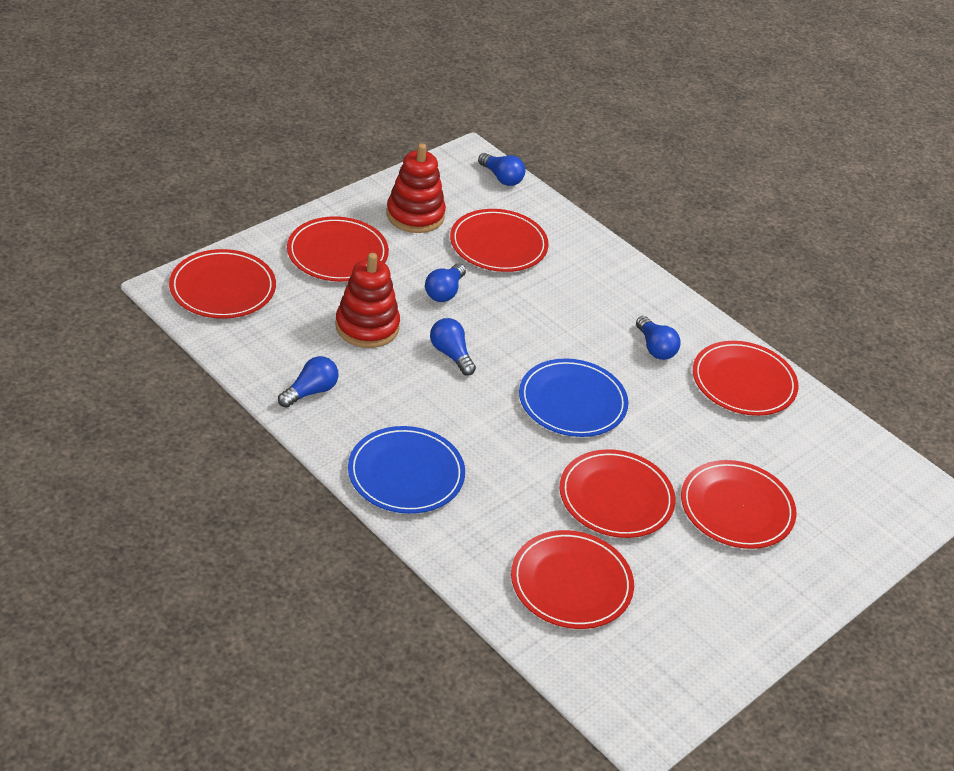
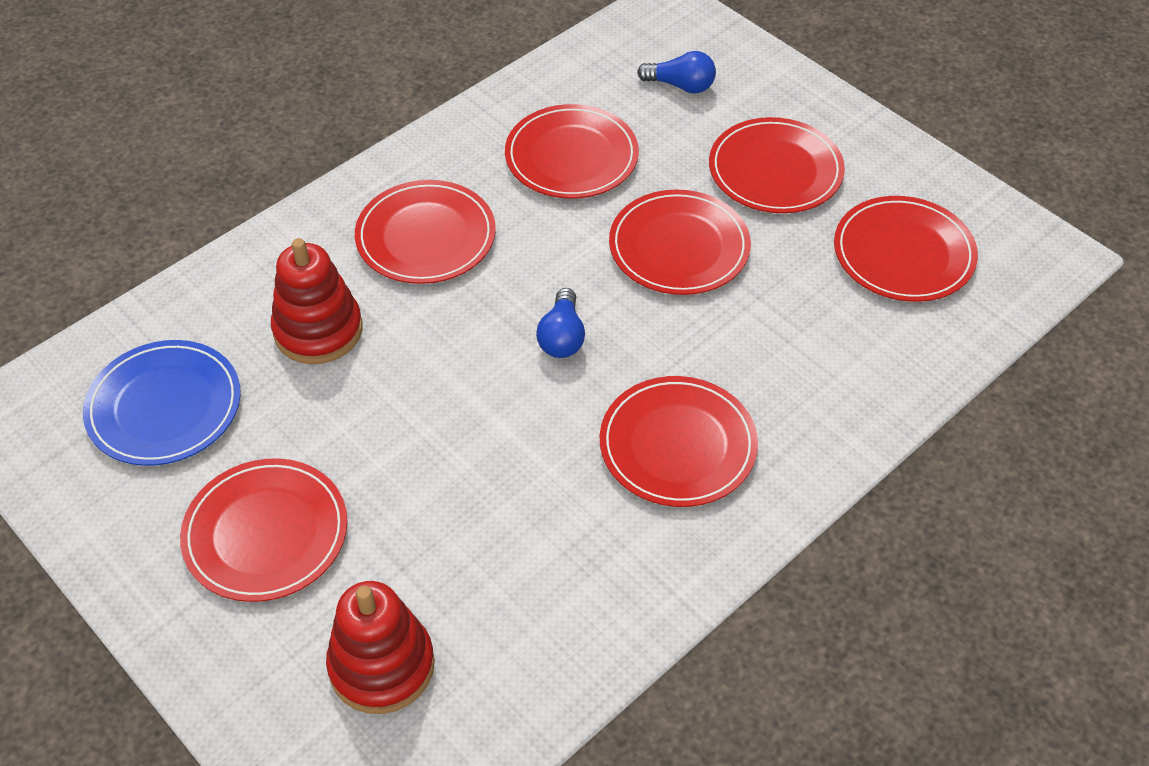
blue light bulb: 5 -> 2
blue plate: 2 -> 1

